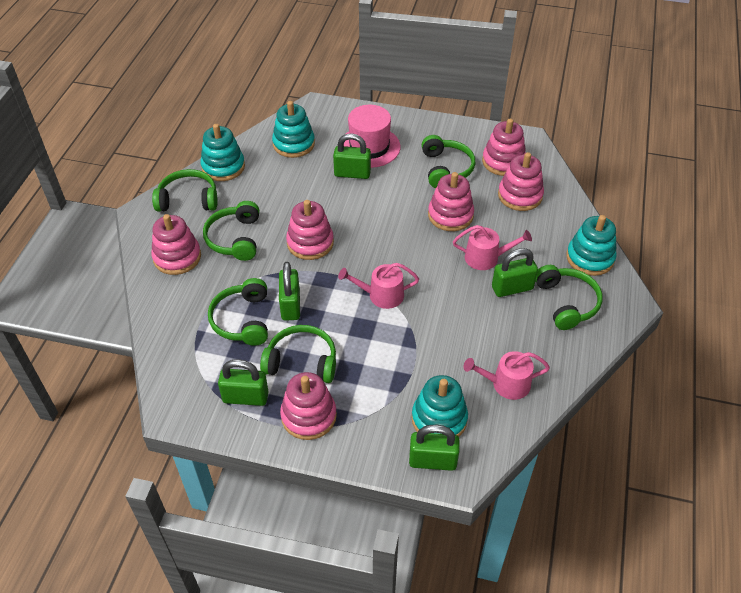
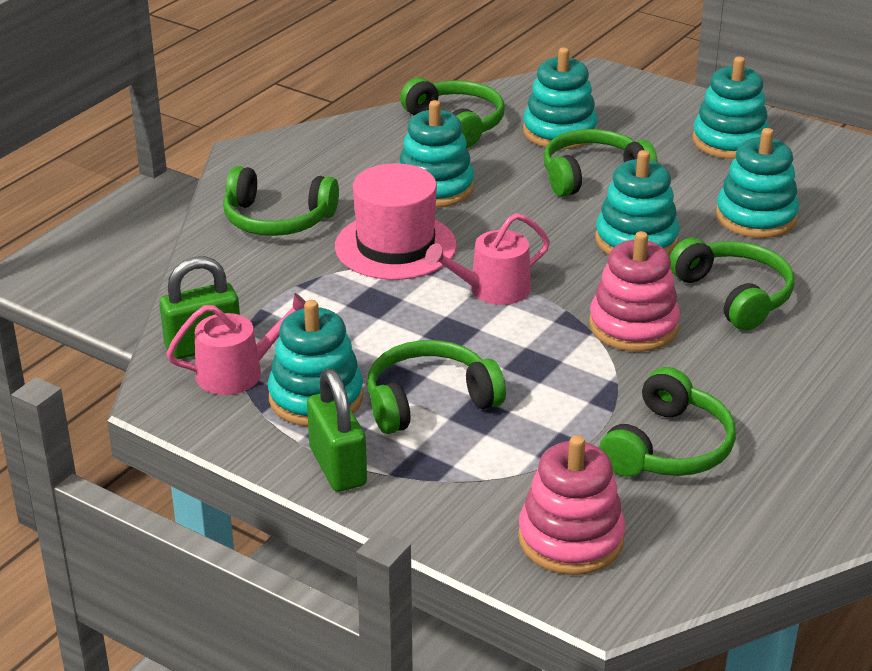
green padlock: 5 -> 2
pink stacking toy: 6 -> 2
pink watering can: 3 -> 2
turquoise stacking toy: 4 -> 6

